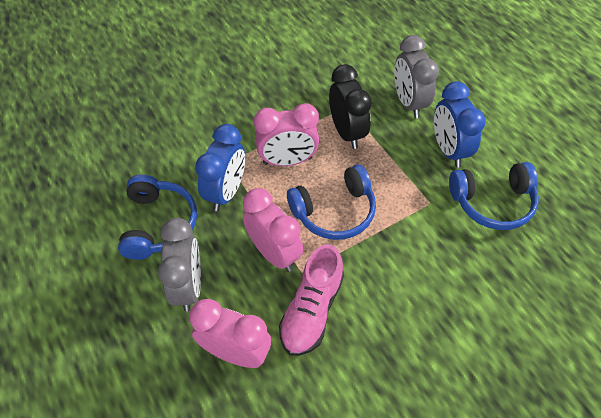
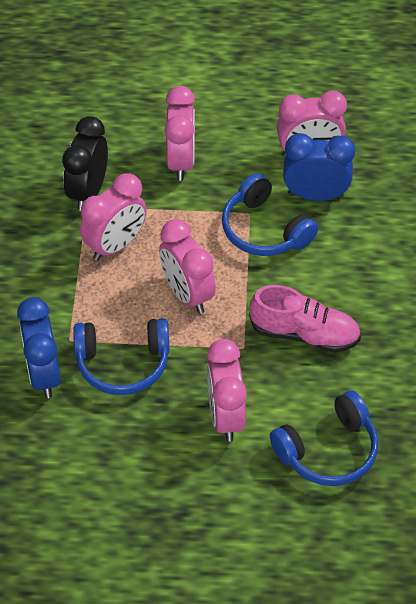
grey clock: 2 -> 0
pink clock: 3 -> 5

